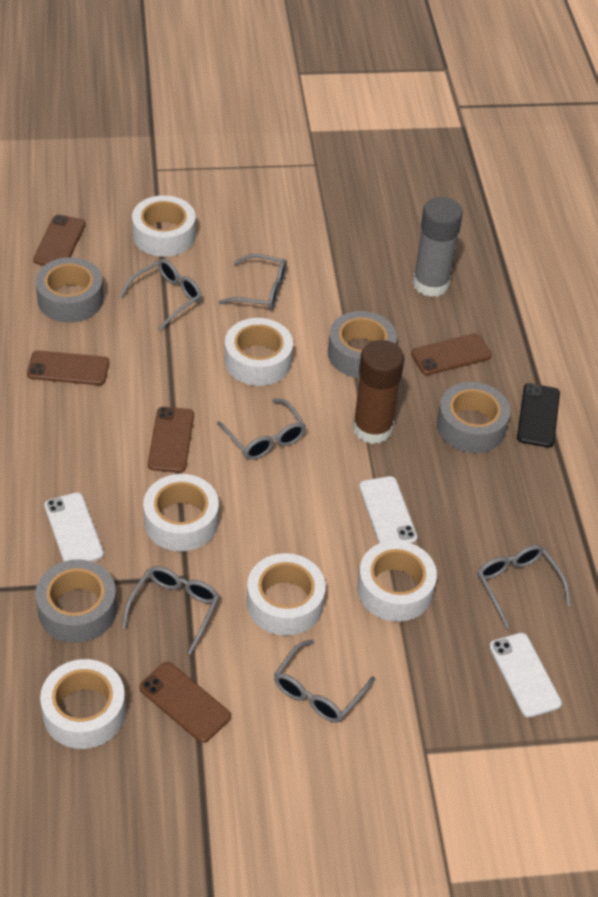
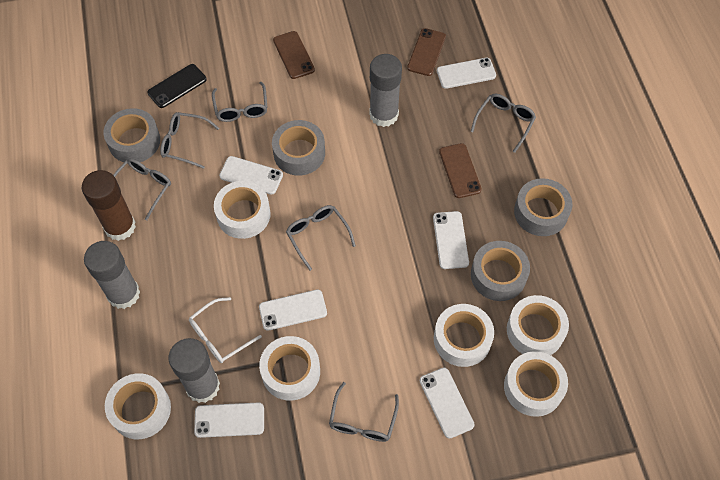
brown phone: 5 -> 3
grey glue stick: 1 -> 3
white glasses: 0 -> 1
white phone: 3 -> 6

